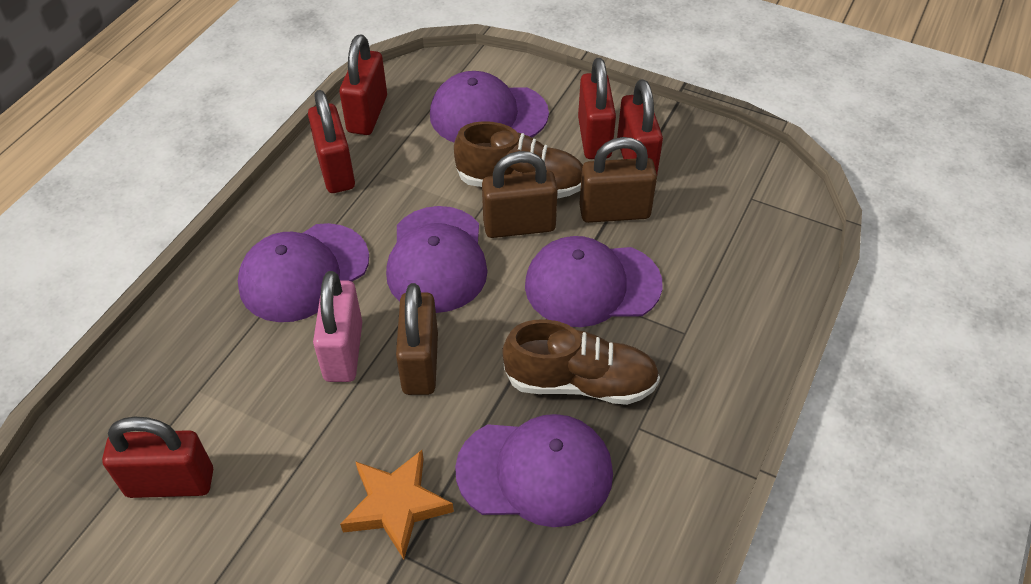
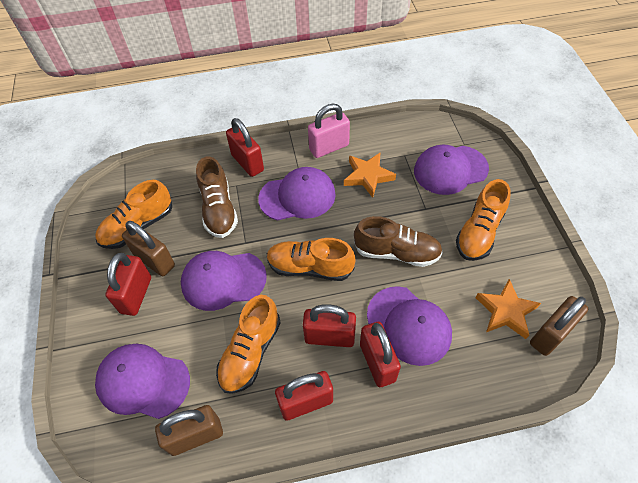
orange shoe: 0 -> 4
orange star: 1 -> 2

